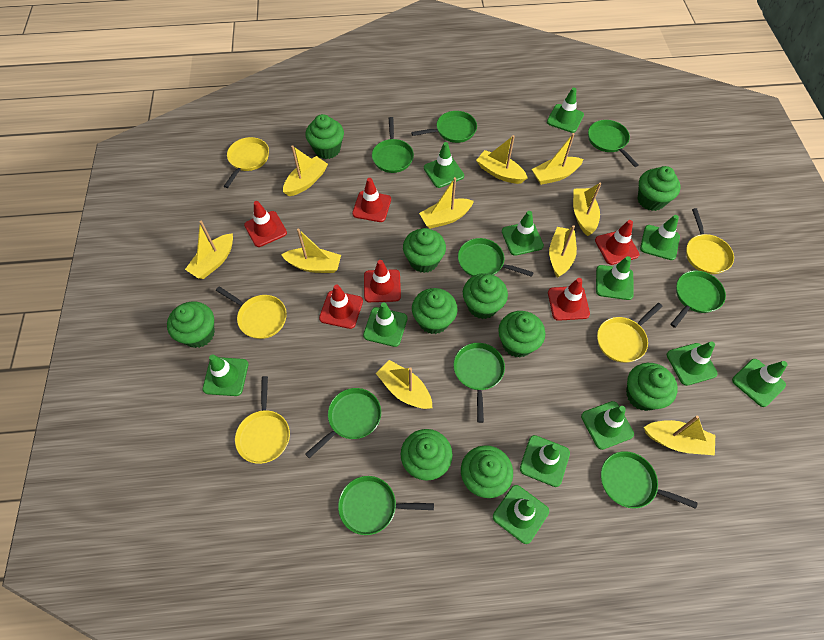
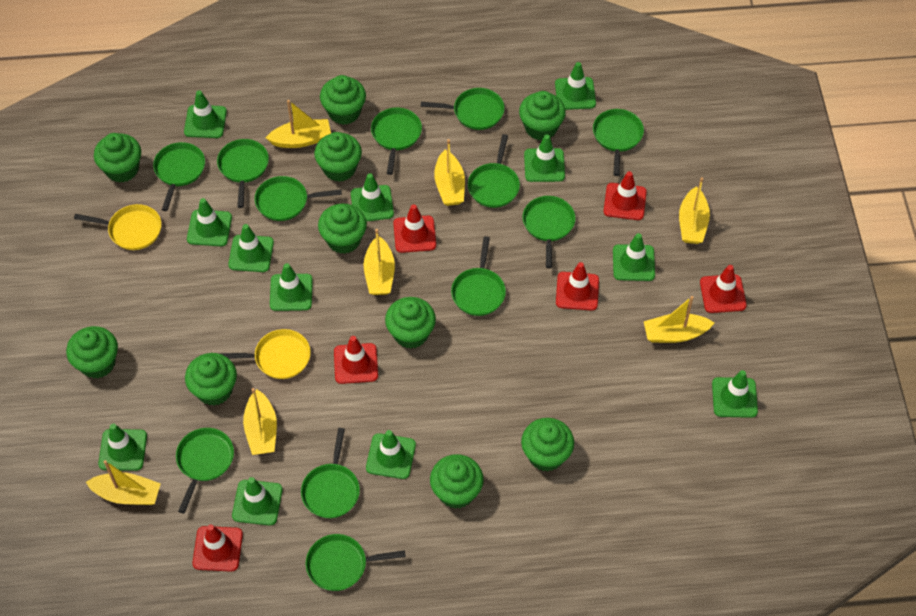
green pan: 9 -> 12
yellow boat: 10 -> 7
yellow pan: 5 -> 2

